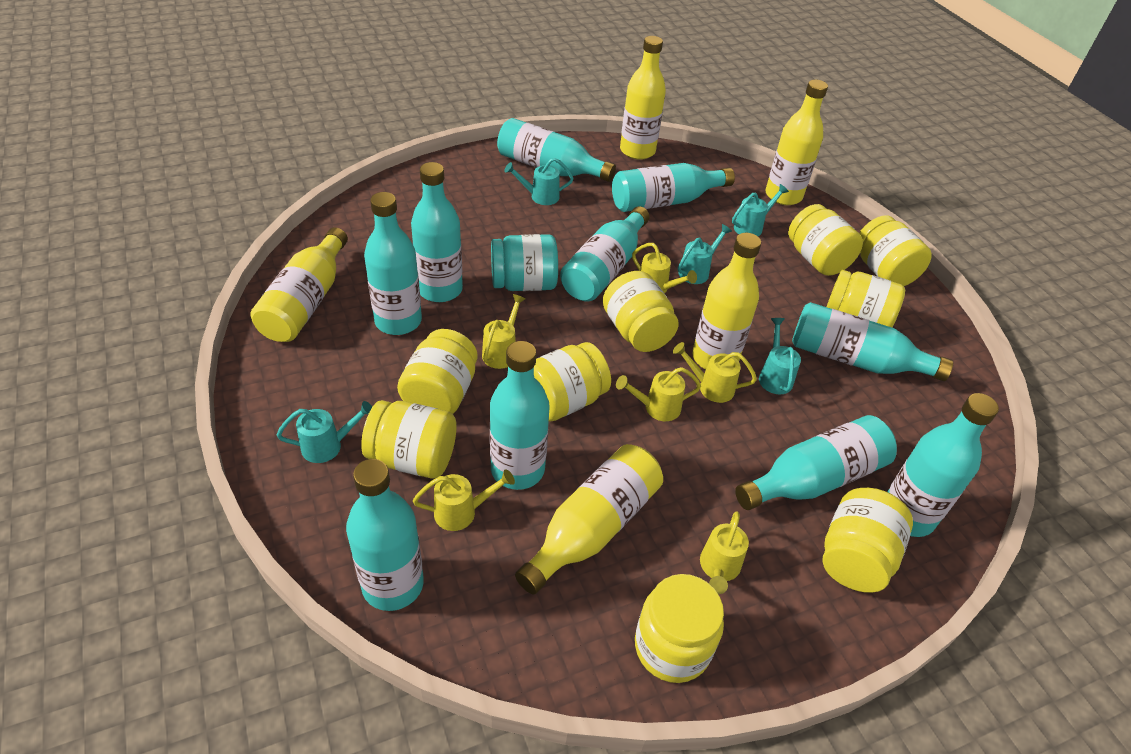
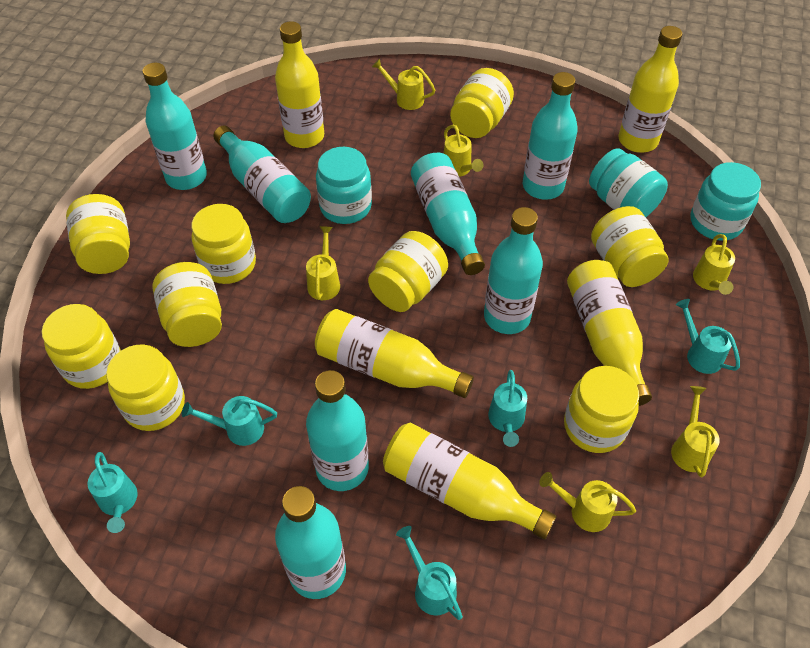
turquoise bottle: 10 -> 7
turquoise jar: 1 -> 3

